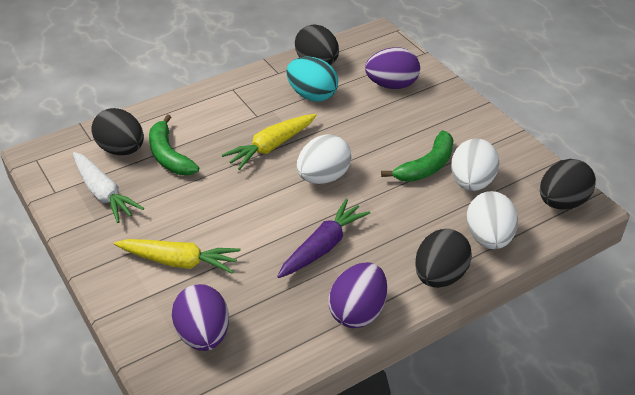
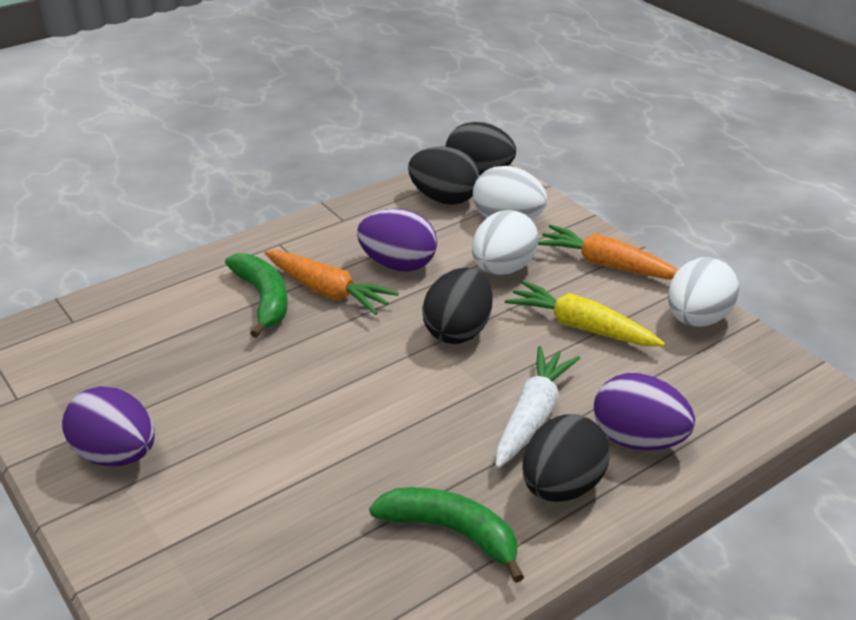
orange carrot: 0 -> 2
purple carrot: 1 -> 0
turquoise egg: 1 -> 0
yellow carrot: 2 -> 1

